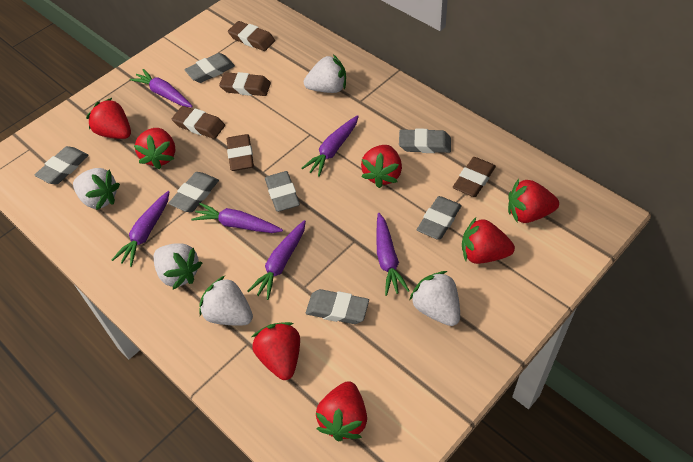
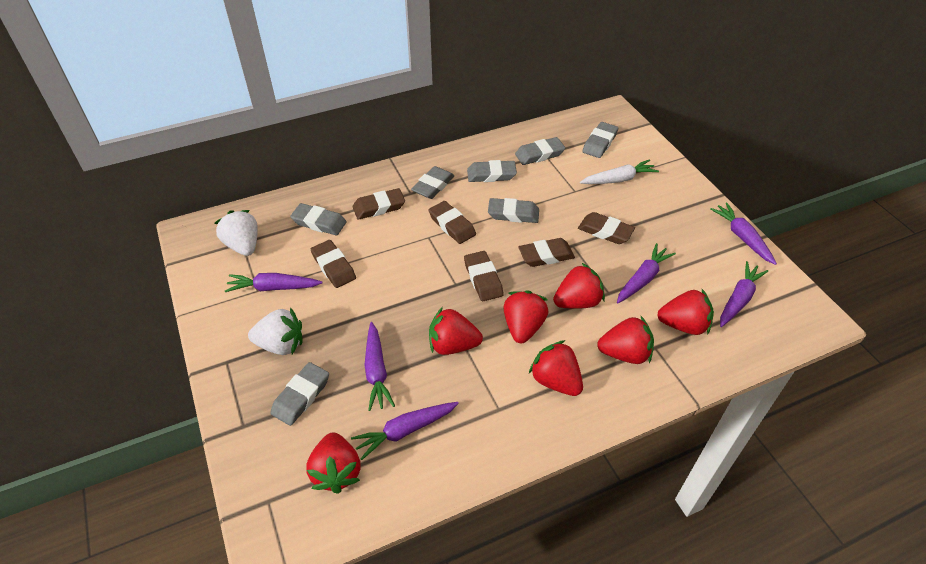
brown eraser: 5 -> 6
white carrot: 0 -> 1
white strawberry: 5 -> 2

